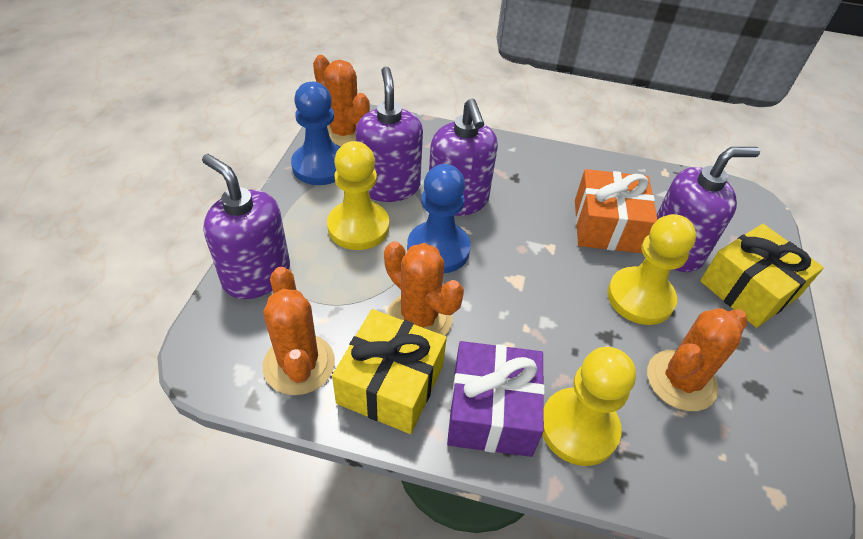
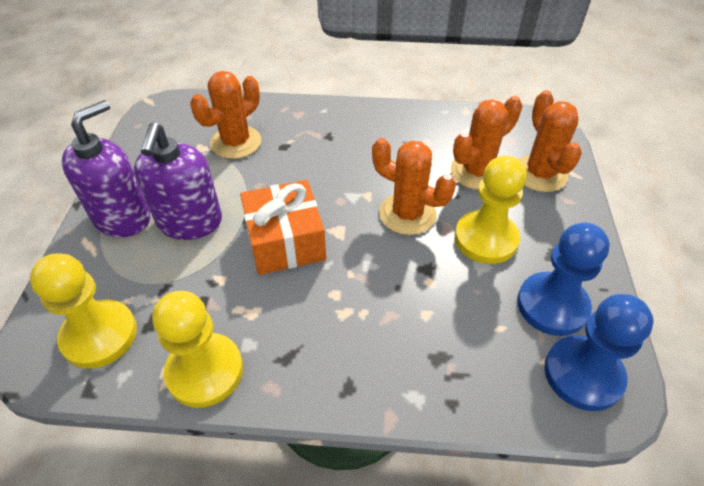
purple gift: 1 -> 0
purple soap dispenser: 4 -> 2
yellow gift: 2 -> 0

